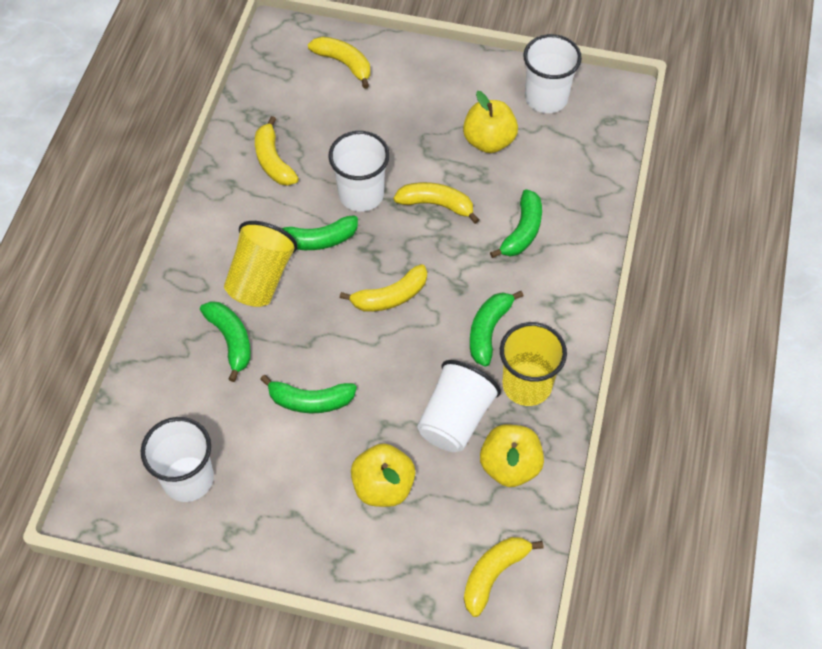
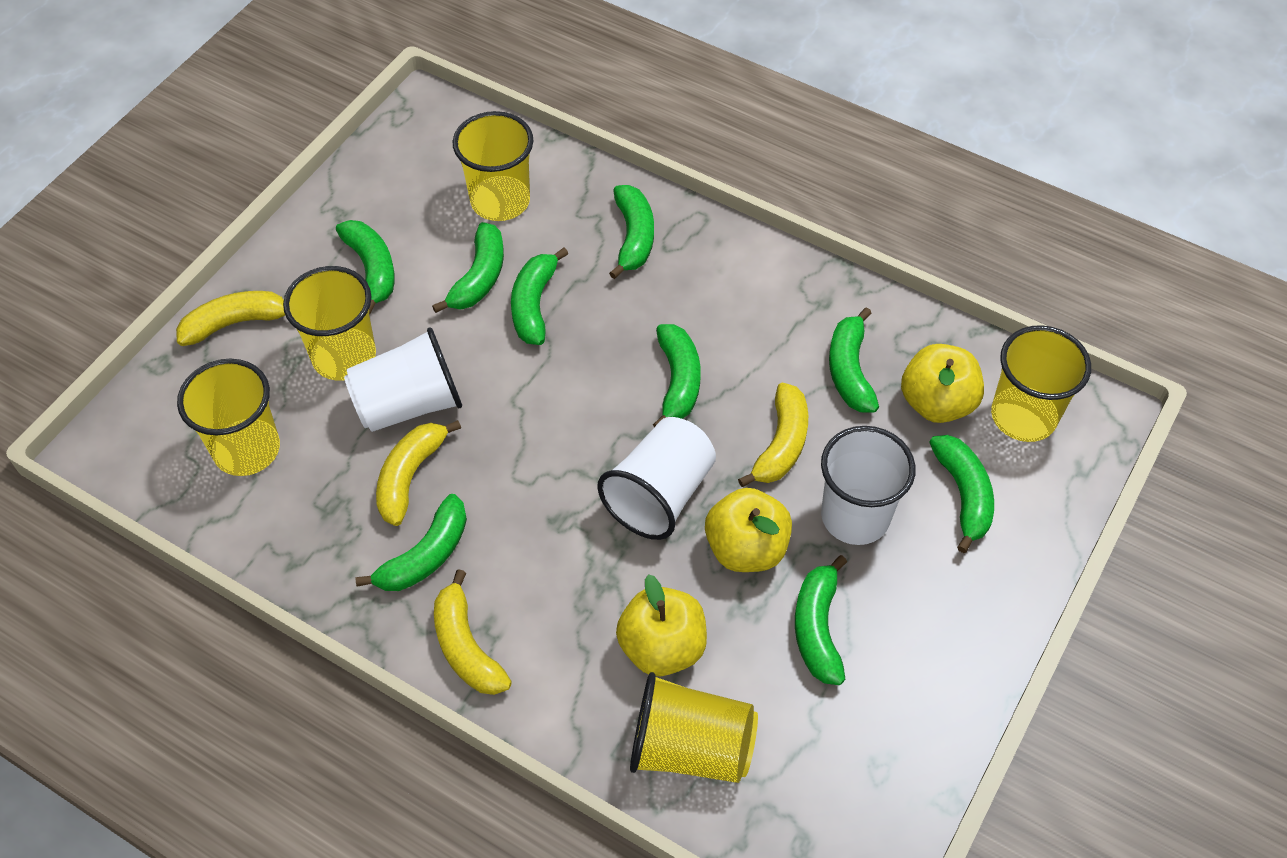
green banana: 5 -> 9
white cup: 4 -> 3
yellow banana: 5 -> 4
yellow cup: 2 -> 5

